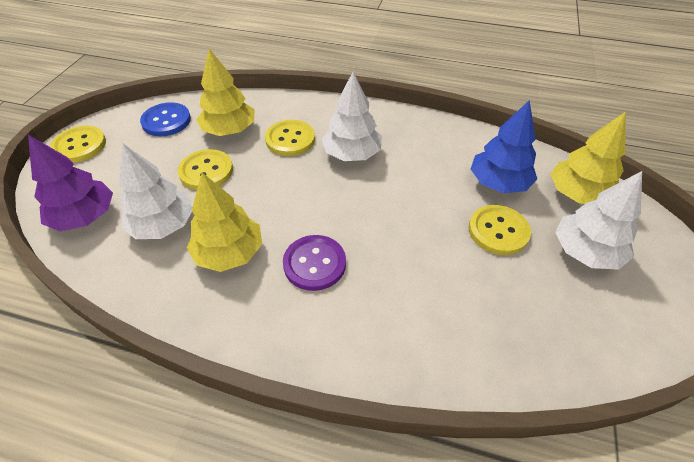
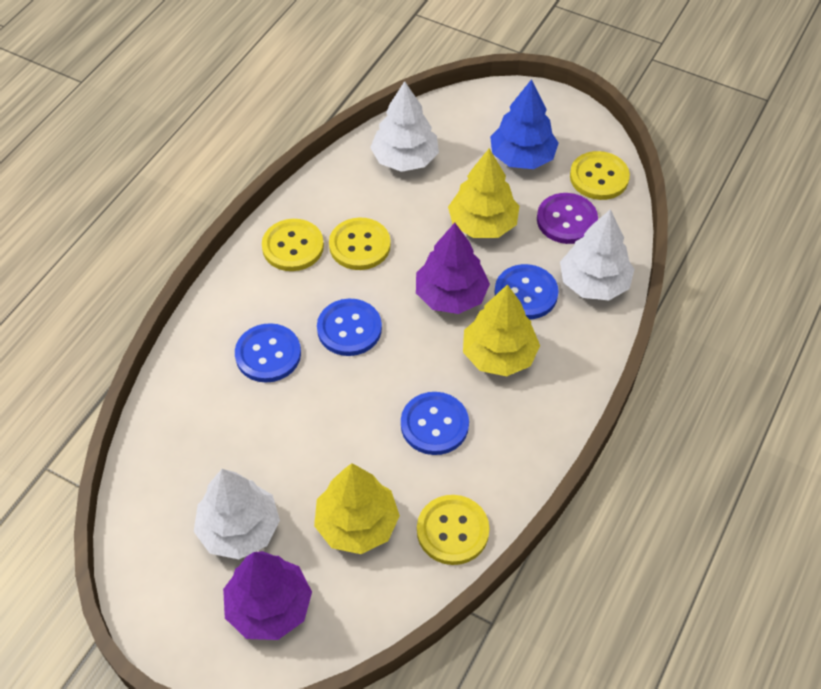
blue button: 1 -> 4
purple tree: 1 -> 2

